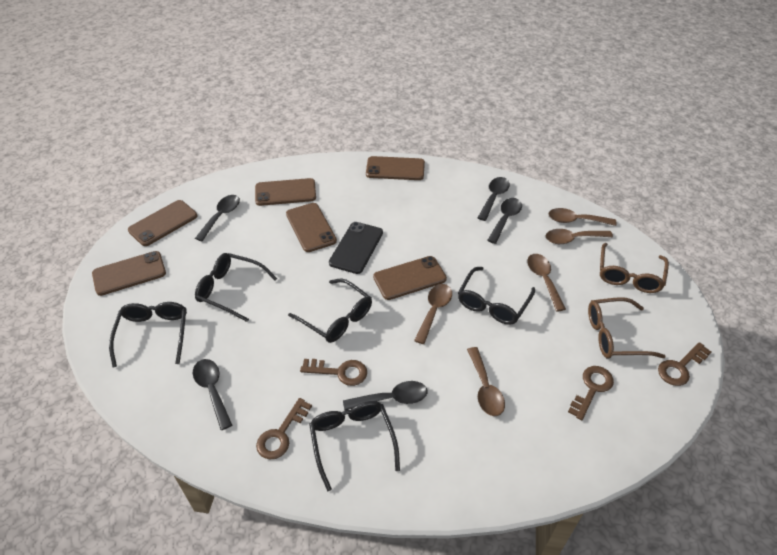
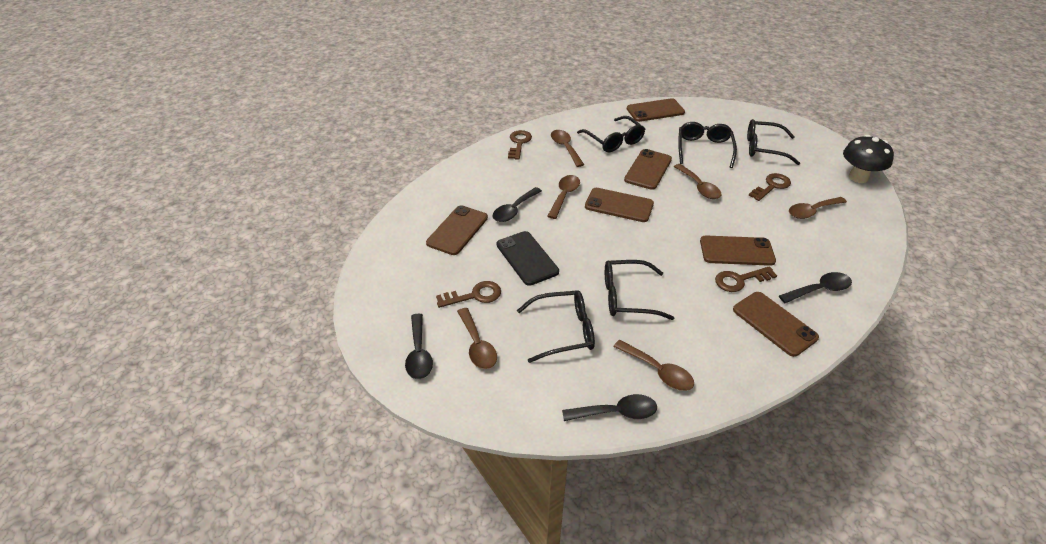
black mushroom: 0 -> 1
black spoon: 5 -> 4
brown glasses: 2 -> 0
brown spoon: 5 -> 6

